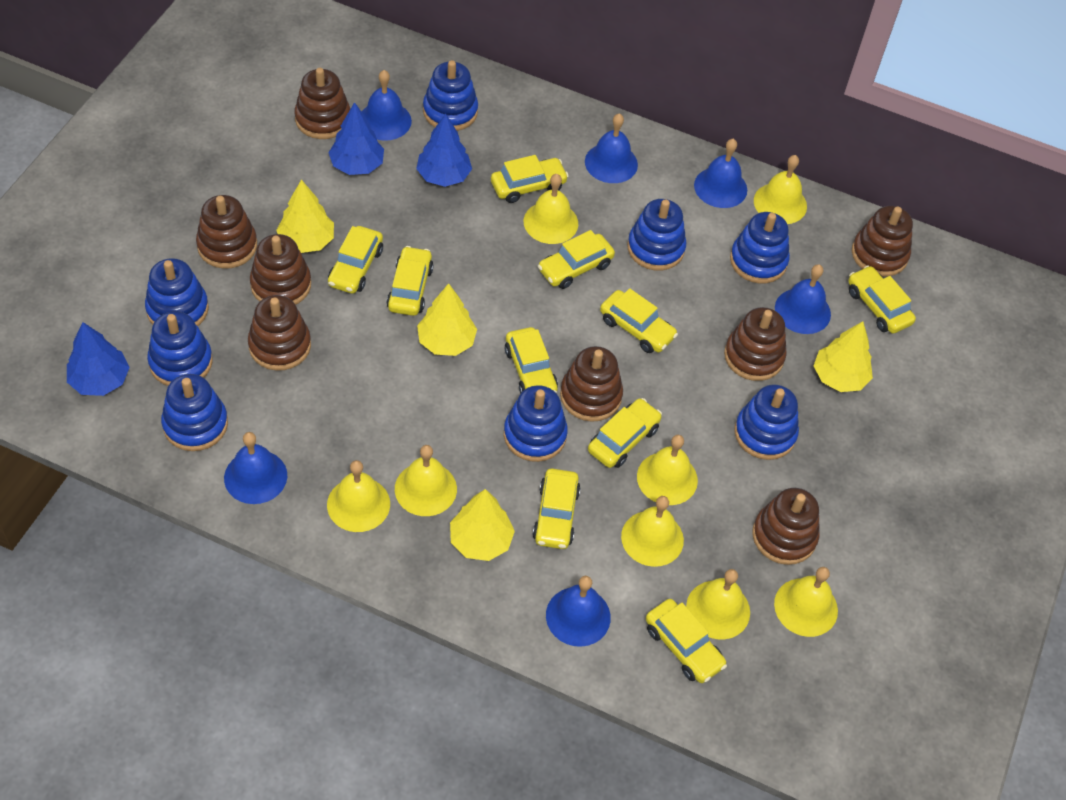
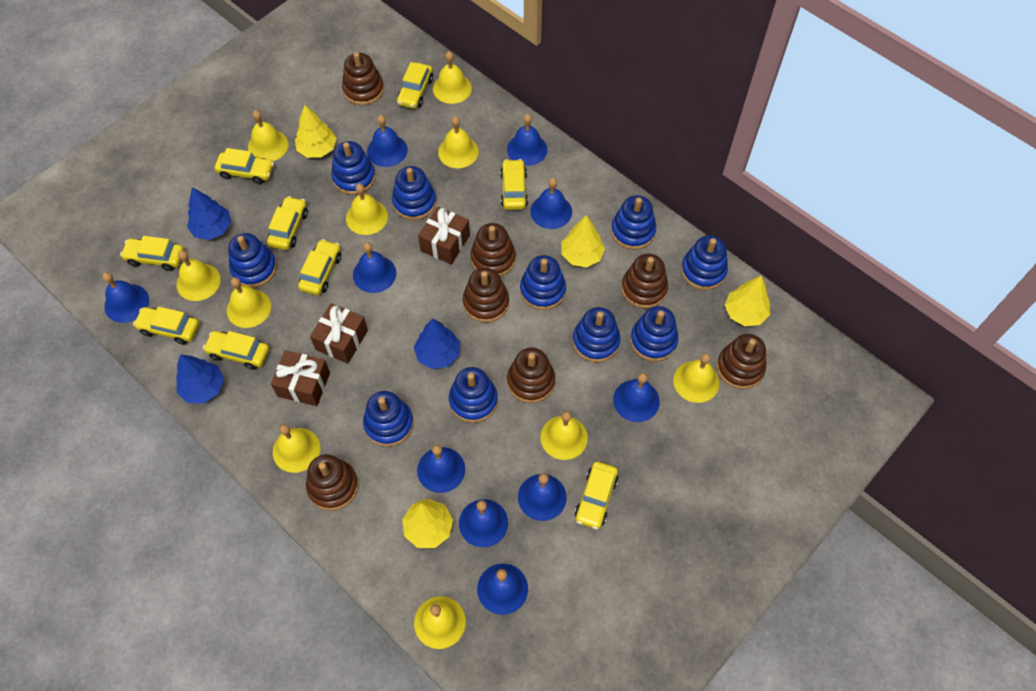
blue bell: 6 -> 10
blue stacking toy: 8 -> 10
brown gift: 0 -> 3
brown stacking toy: 8 -> 7
yellow bell: 8 -> 10
yellow car: 10 -> 9

